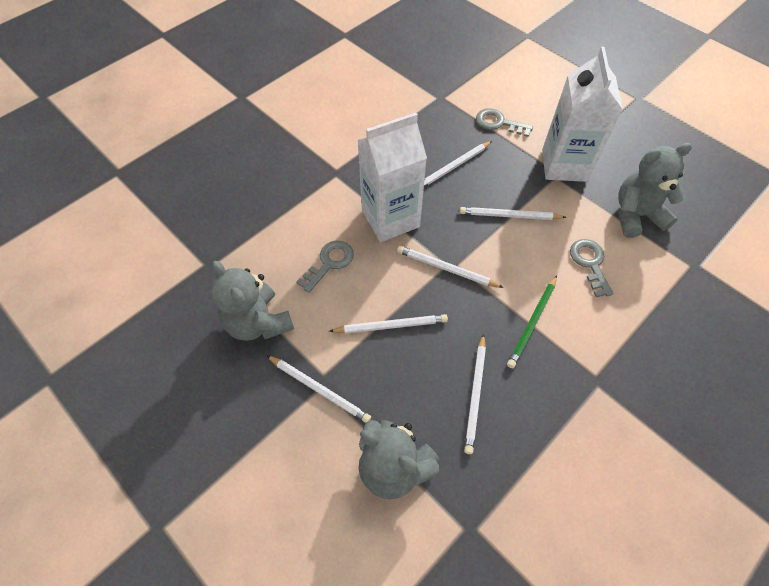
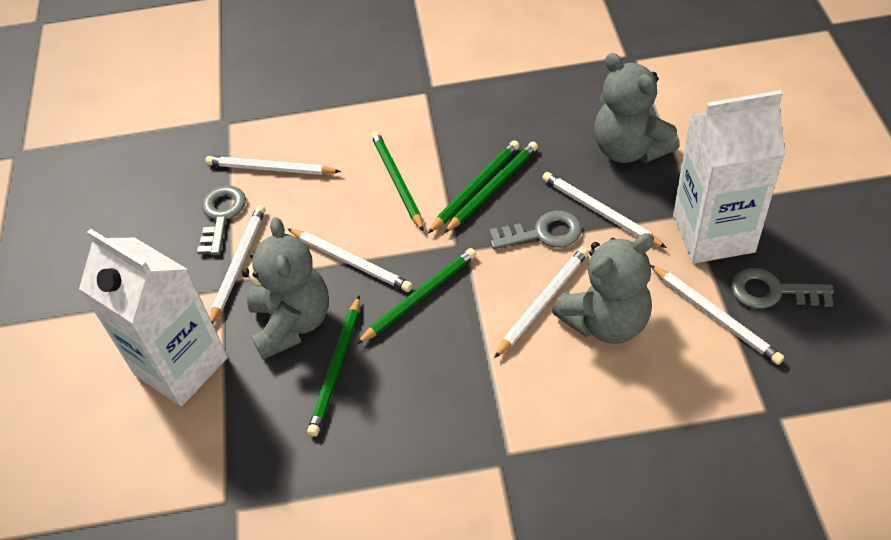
green pencil: 1 -> 5

